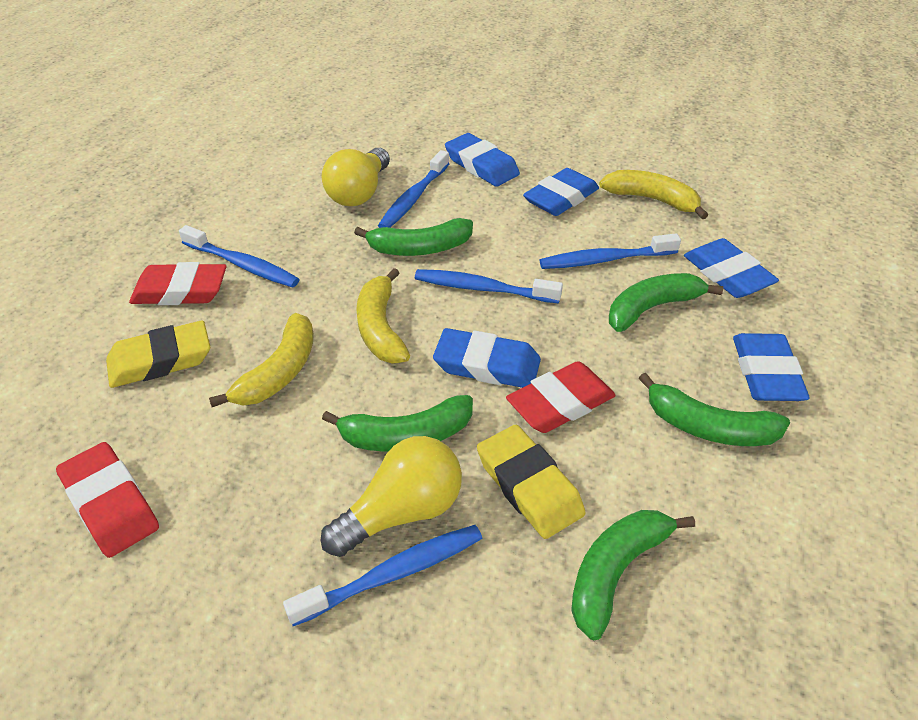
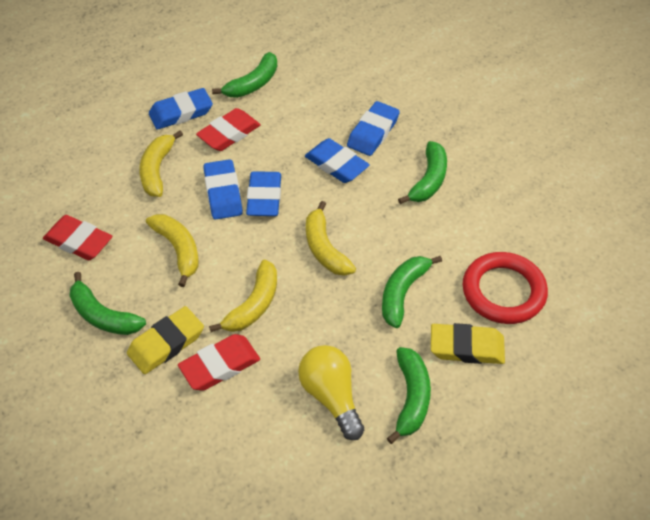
blue toothbrush: 5 -> 0
red ring: 0 -> 1
yellow banana: 3 -> 4
yellow light bulb: 2 -> 1

